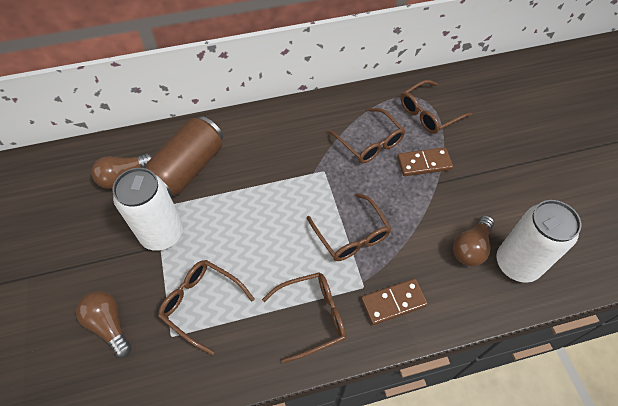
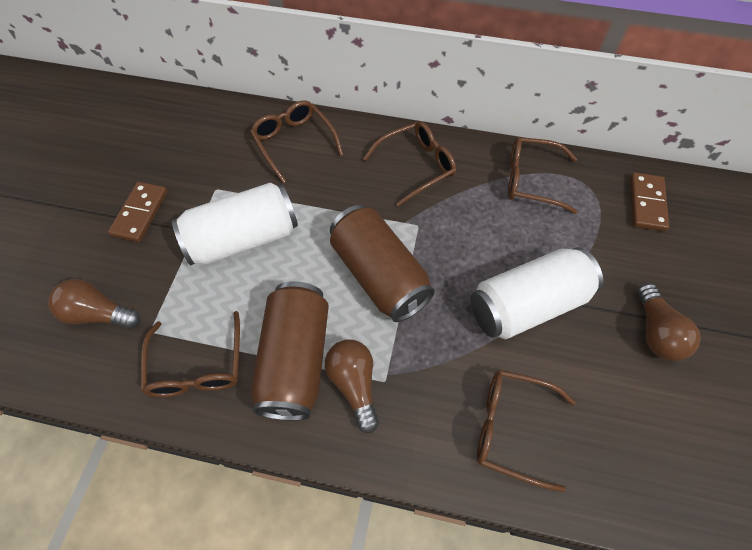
brown can: 1 -> 2

